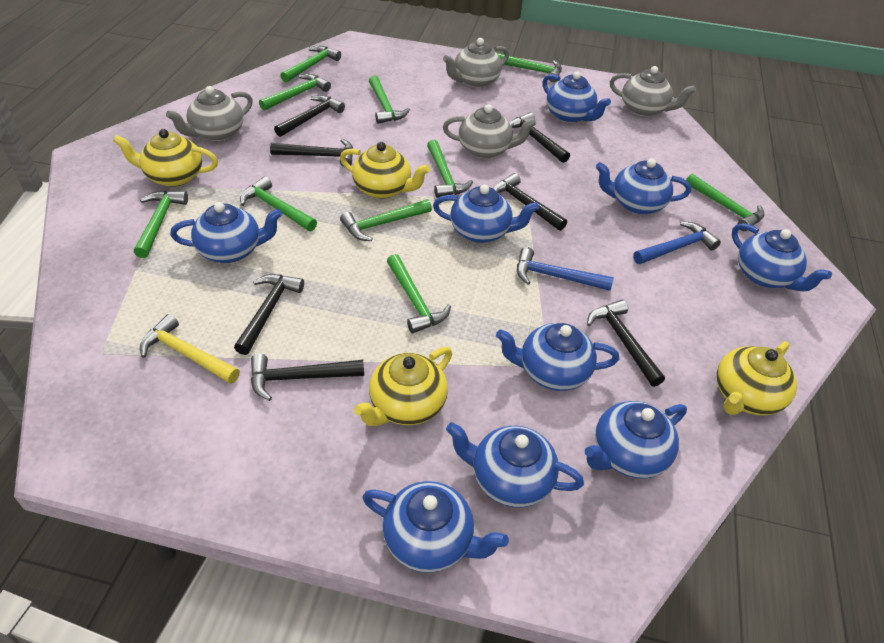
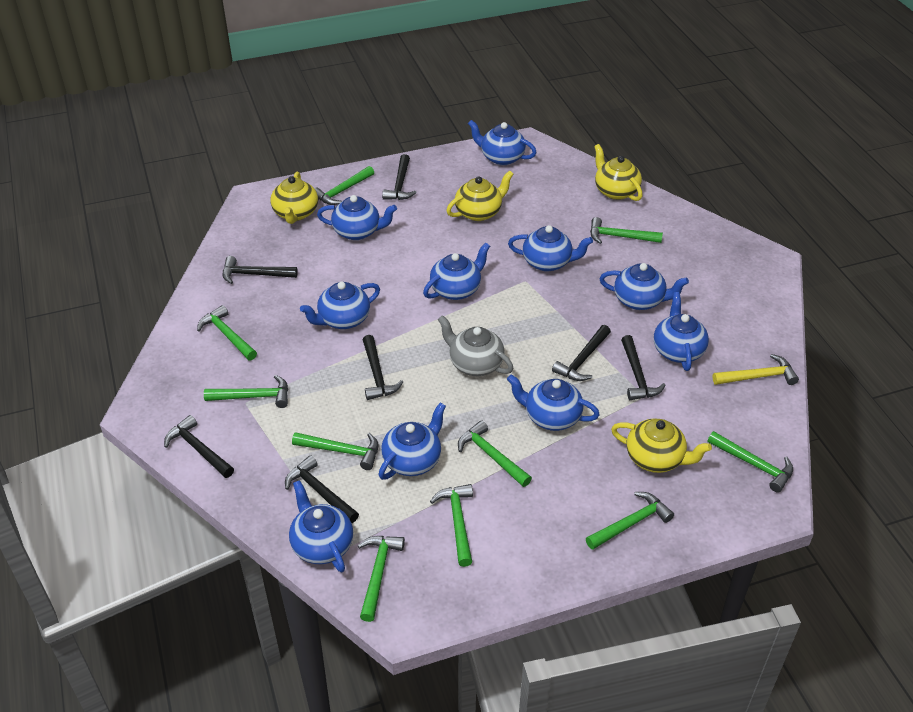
blue hammer: 2 -> 0
blue teapot: 9 -> 10
grey teapot: 4 -> 1

